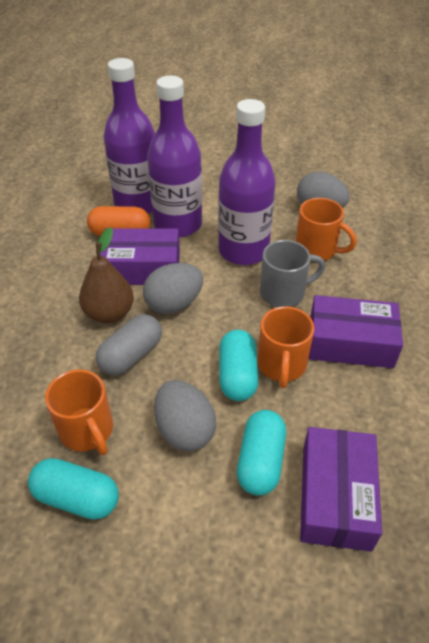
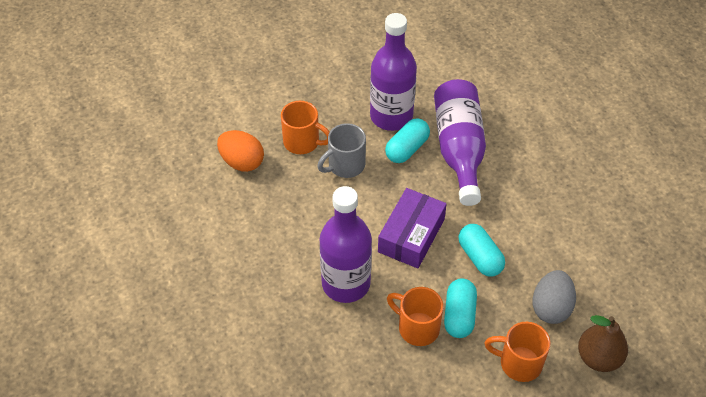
grey capsule: 1 -> 0
grey egg: 3 -> 1
orange capsule: 1 -> 0
orange egg: 0 -> 1
purple box: 3 -> 1

